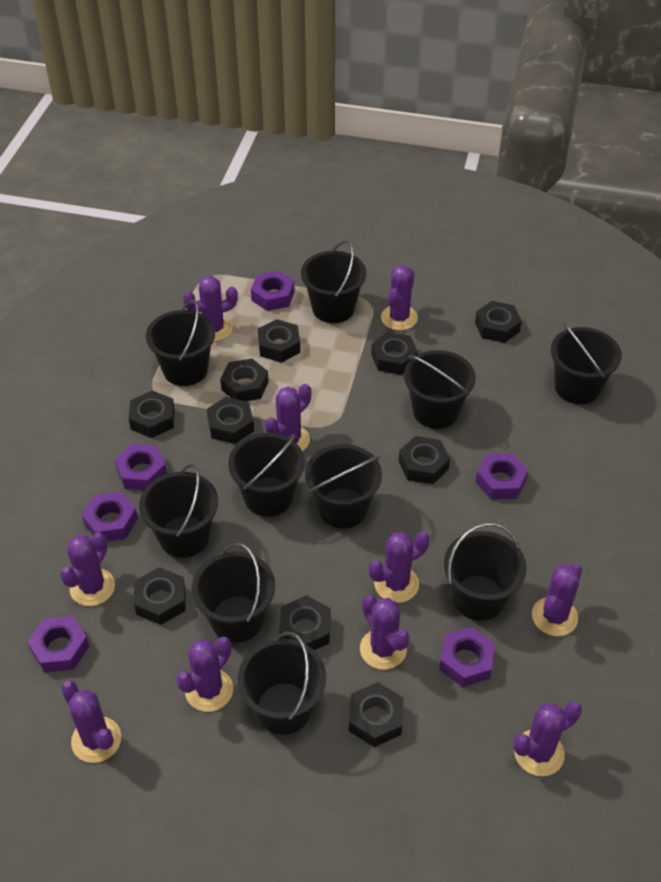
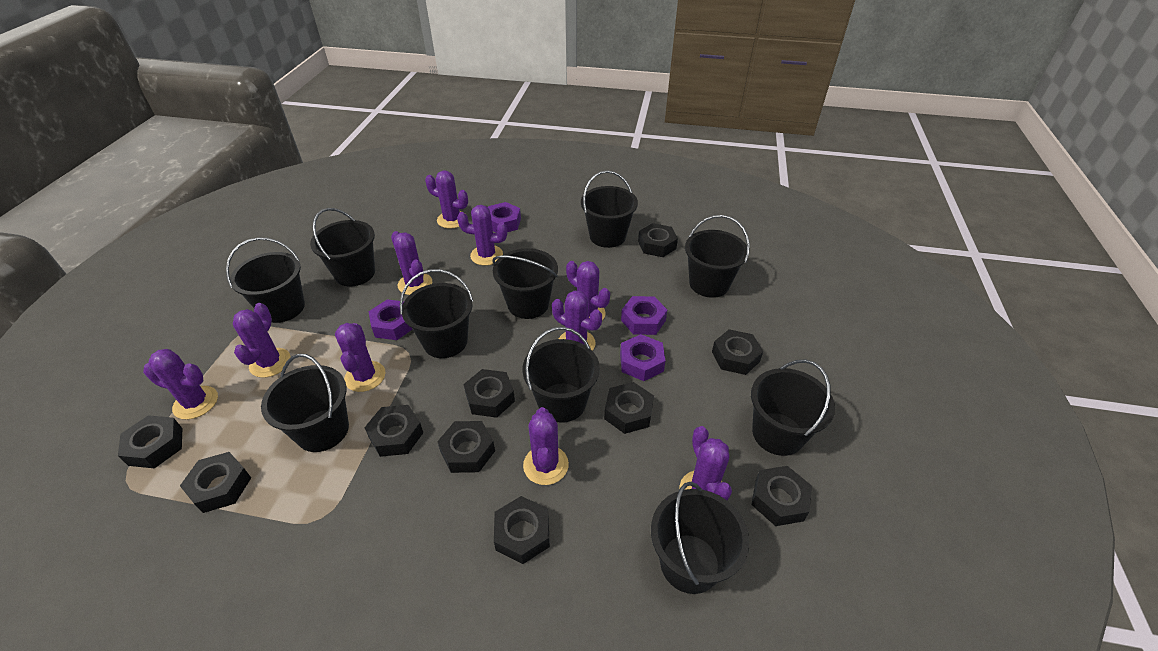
purple nut: 6 -> 4

